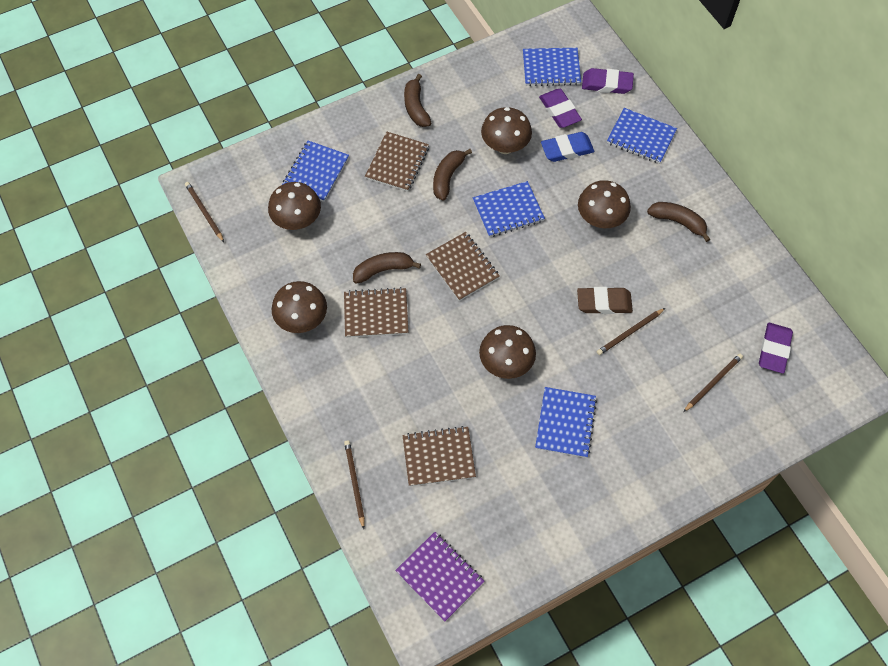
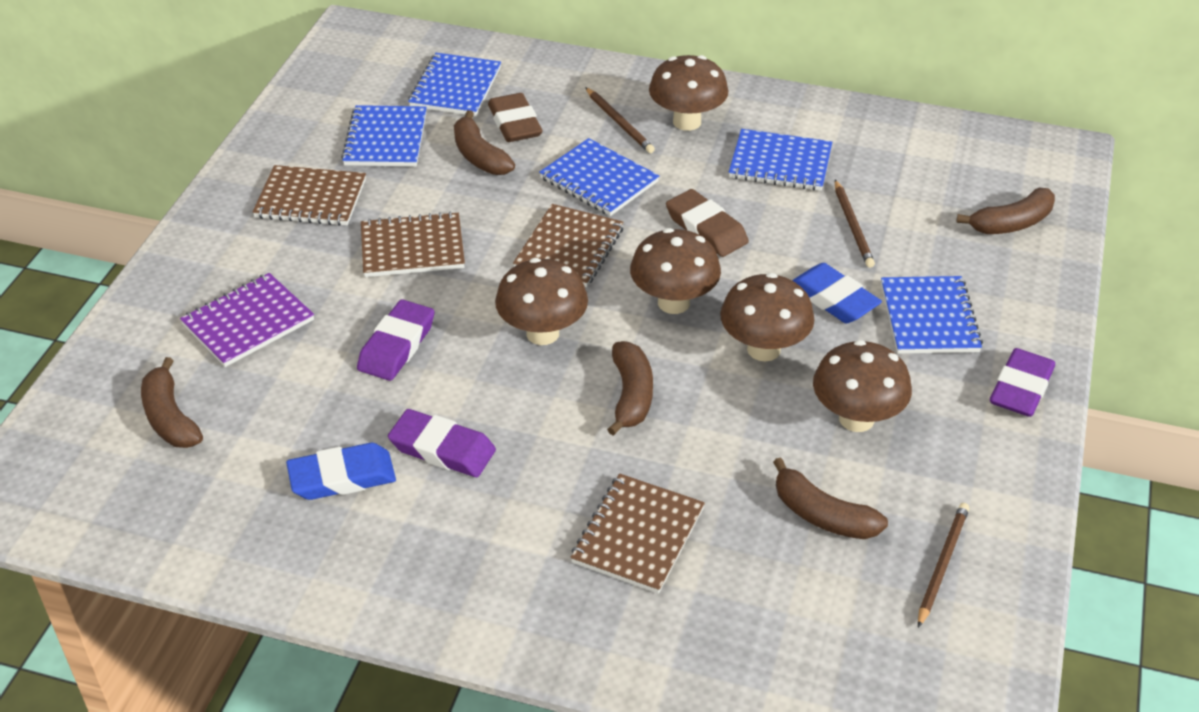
blue eraser: 1 -> 2
brown banana: 4 -> 5
brown eraser: 1 -> 2
brown pencil: 4 -> 3

